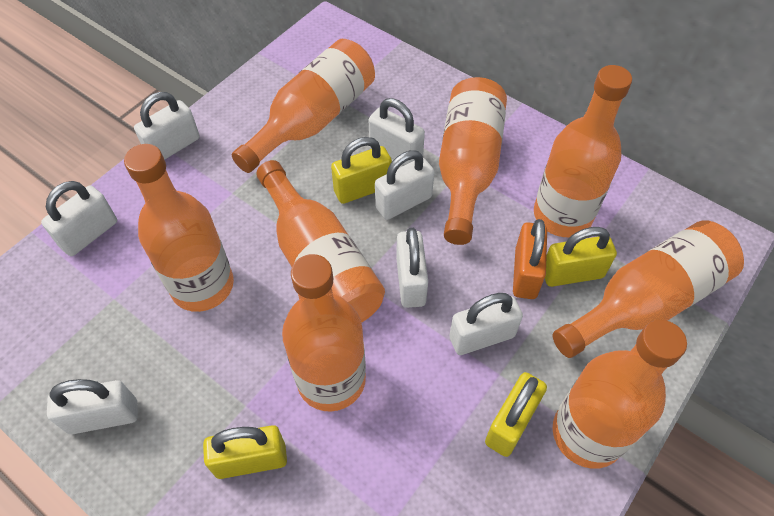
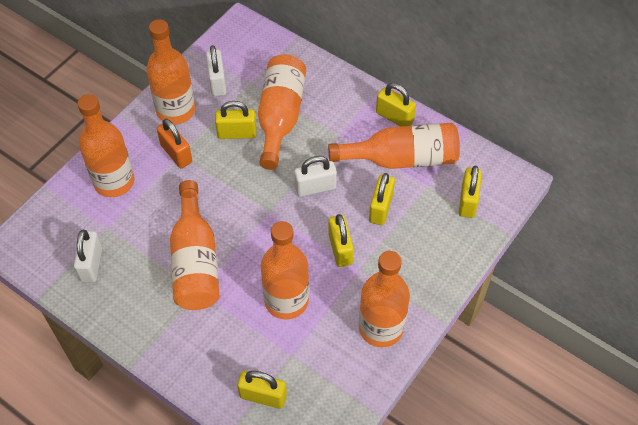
orange bottle: 8 -> 7
white padlock: 7 -> 3
yellow padlock: 4 -> 6

